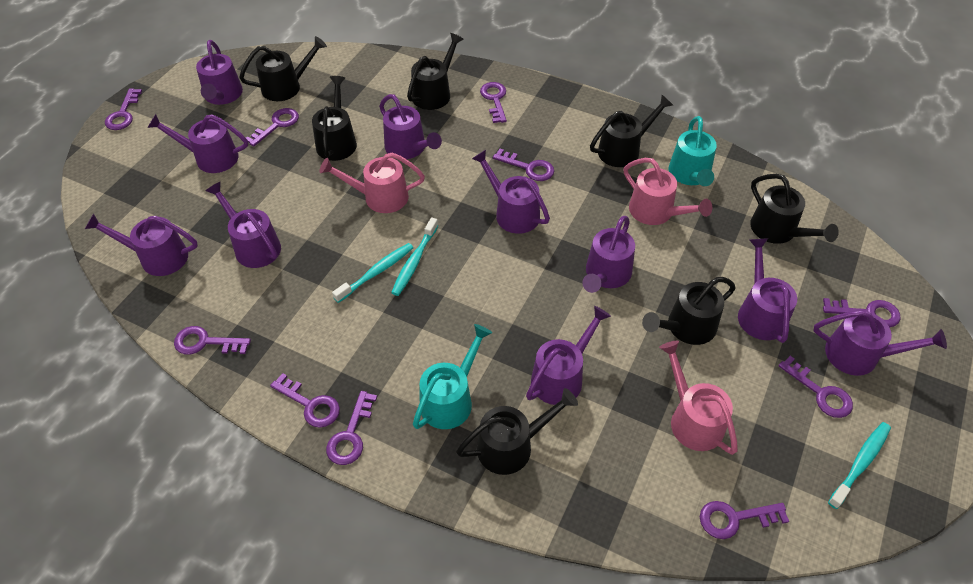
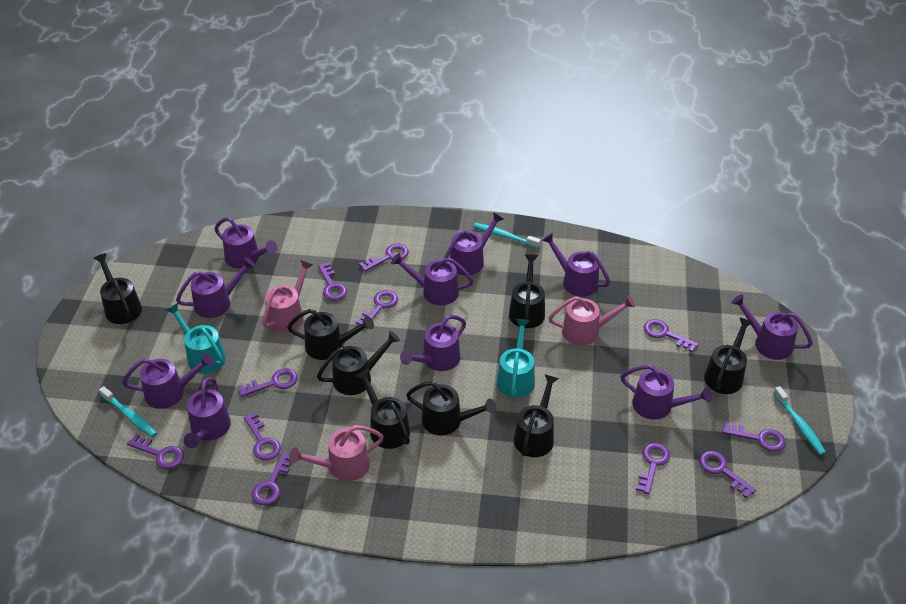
black watering can: 7 -> 8
purple key: 10 -> 11

